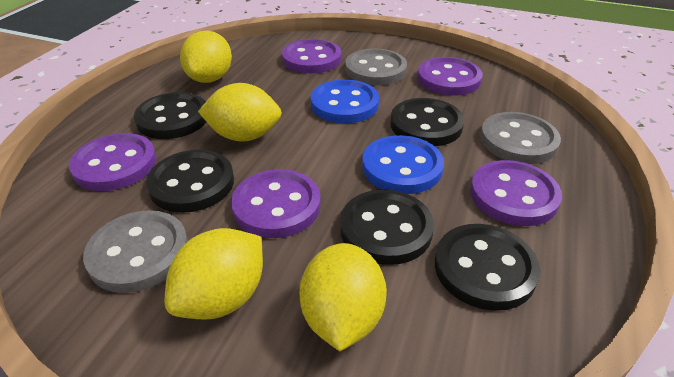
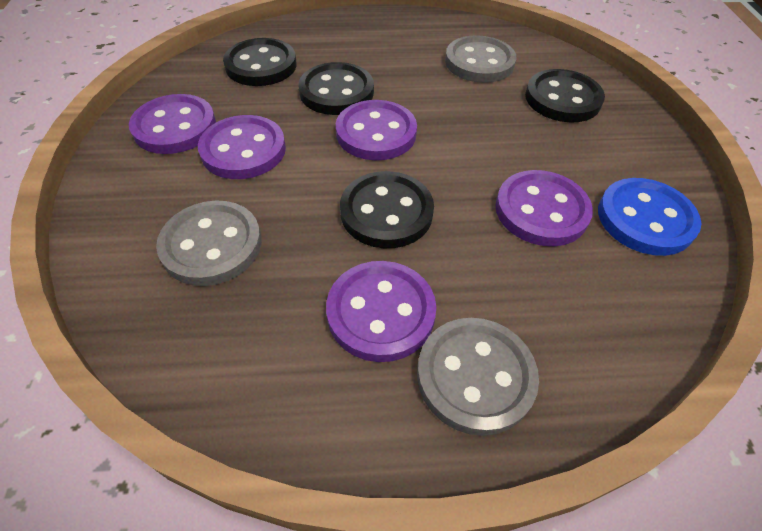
black button: 5 -> 4
blue button: 2 -> 1
yellow lemon: 4 -> 0

